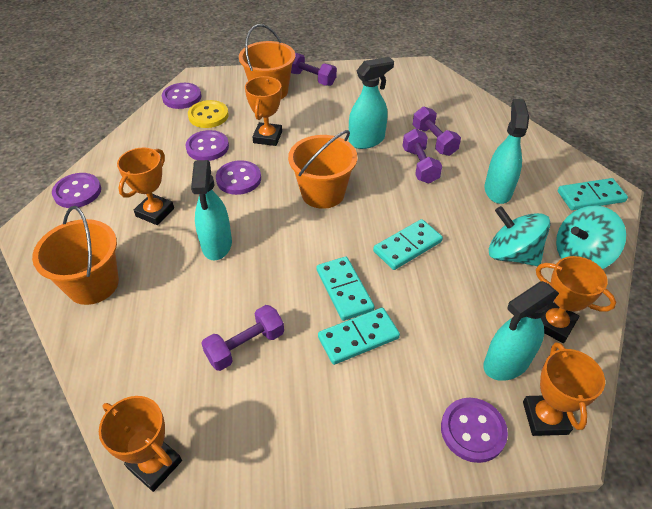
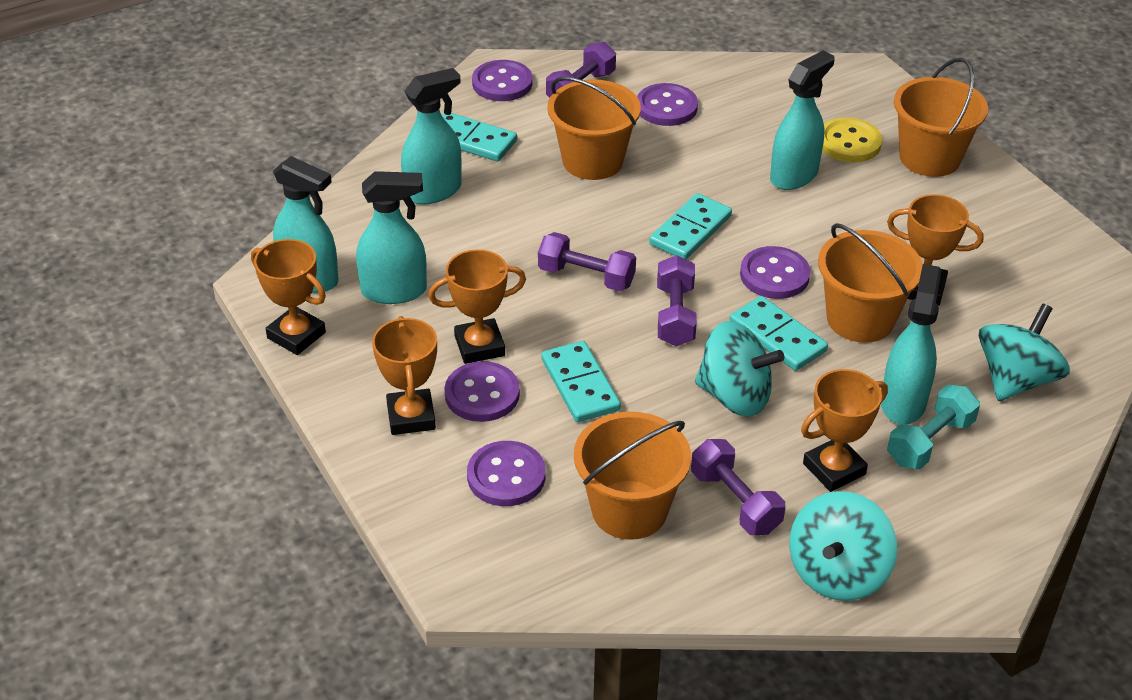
orange bucket: 3 -> 4
turquoise dumbbell: 0 -> 1
turquoise spinning top: 2 -> 3
turquoise spray bottle: 4 -> 5

